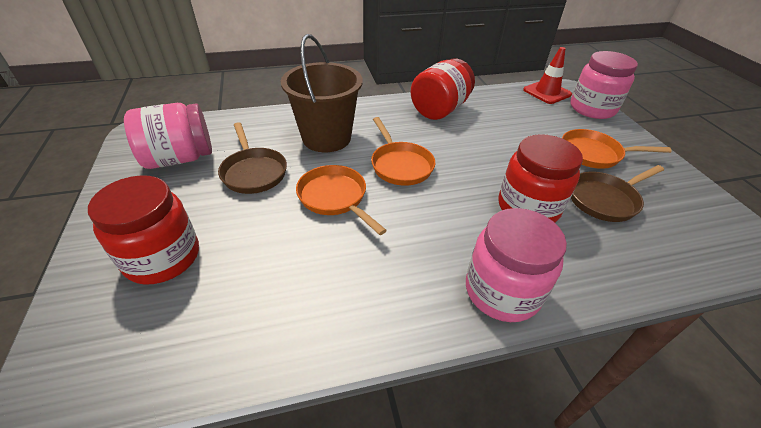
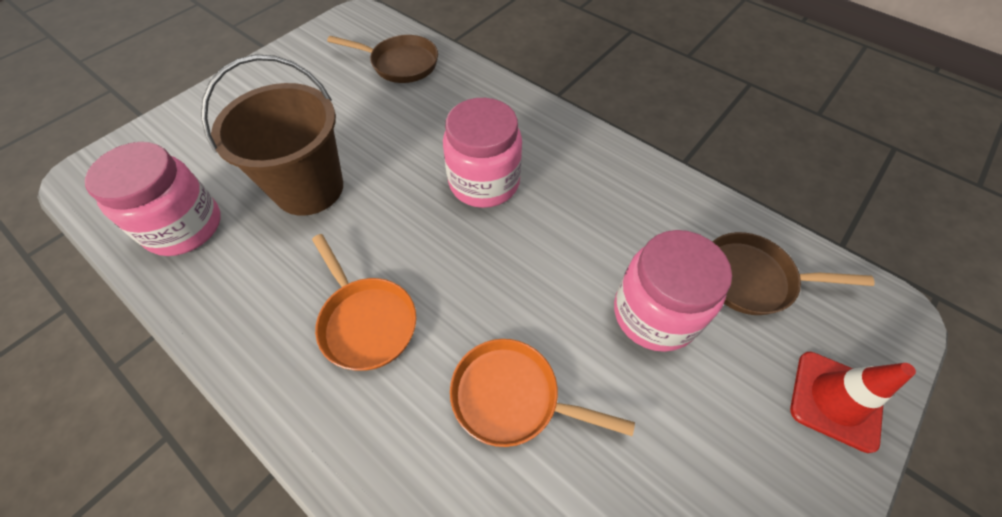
orange pan: 3 -> 2
red jar: 3 -> 0

